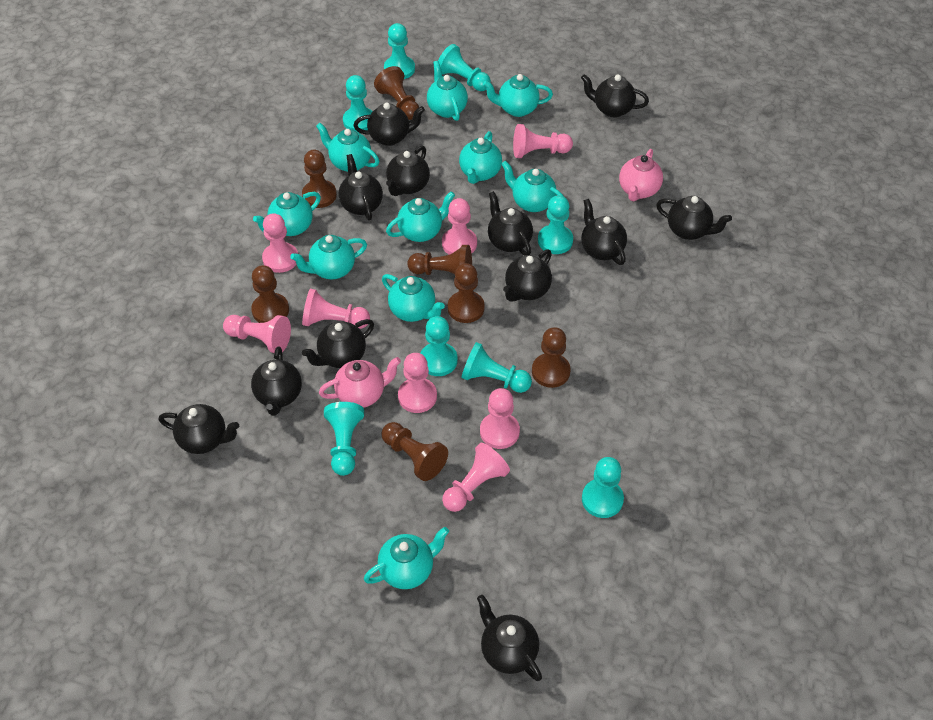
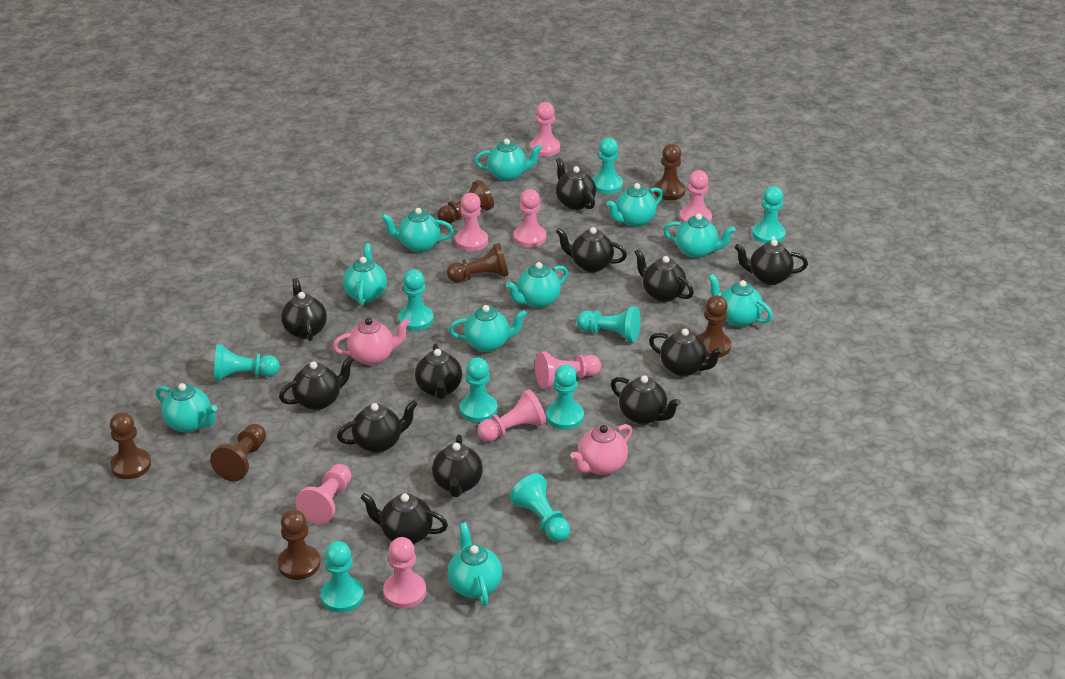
turquoise pawn: 8 -> 9

